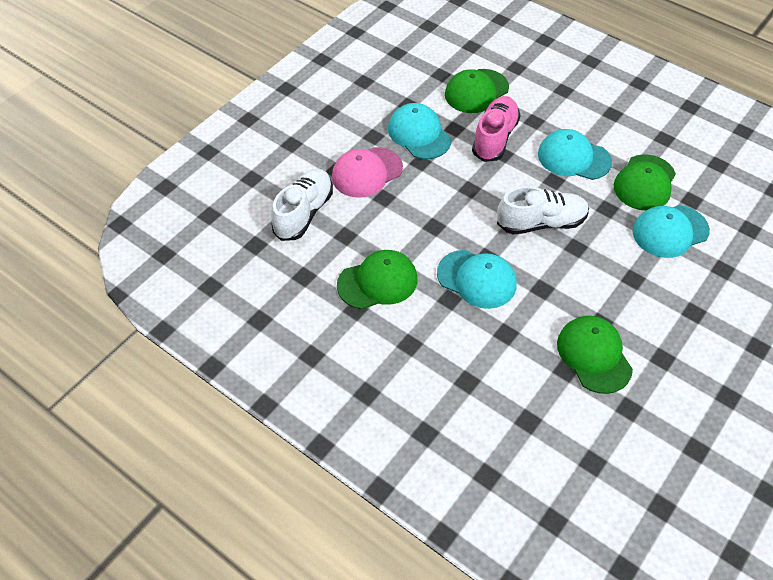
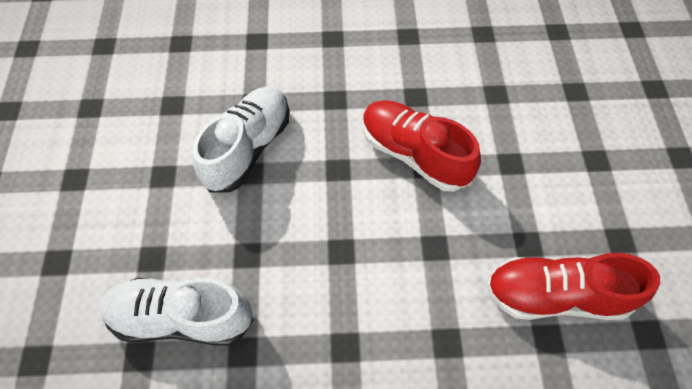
green cap: 4 -> 0
pink cap: 1 -> 0
pink shoe: 1 -> 0
red shoe: 0 -> 2
turquoise cap: 4 -> 0

